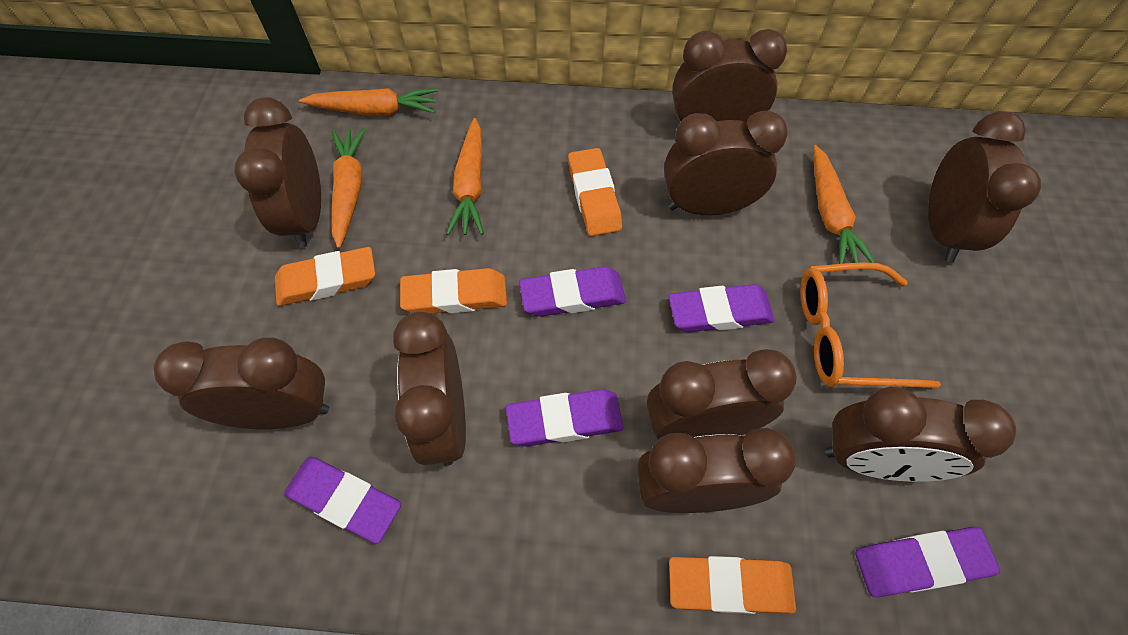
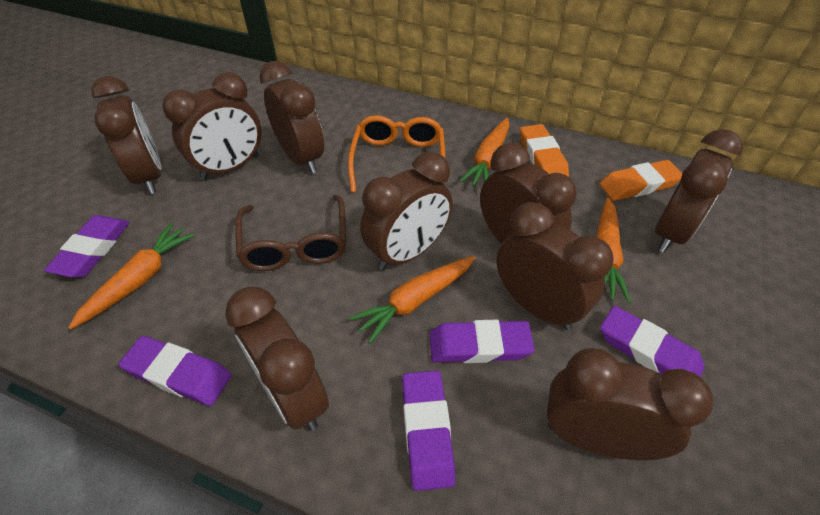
brown glasses: 0 -> 1
orange eraser: 4 -> 2

